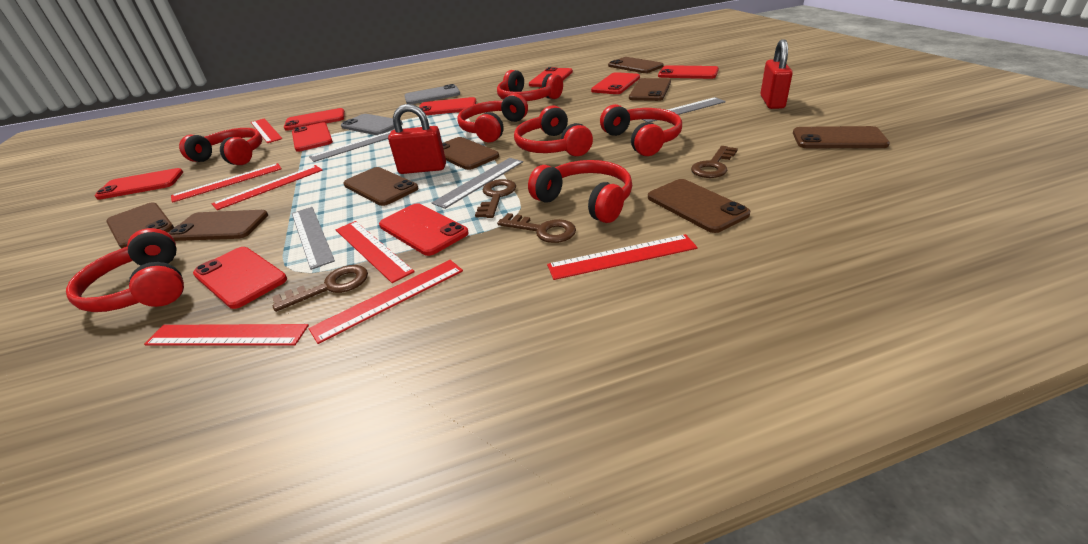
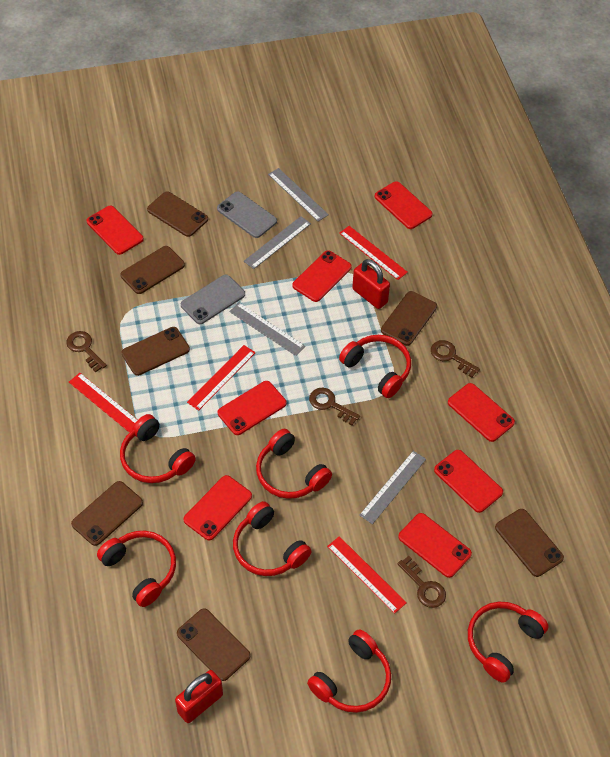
brown phone: 8 -> 7
red phone: 9 -> 8
red ruler: 7 -> 4

